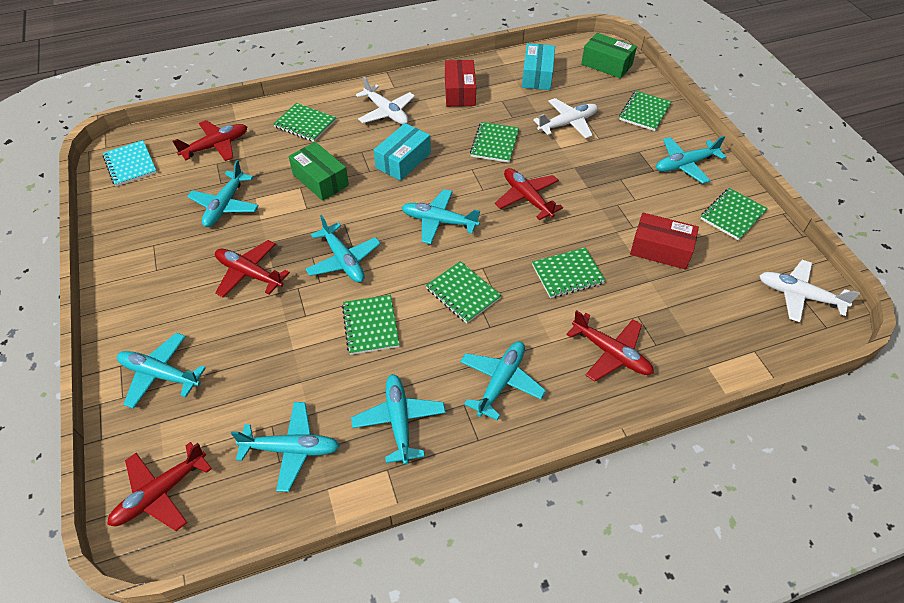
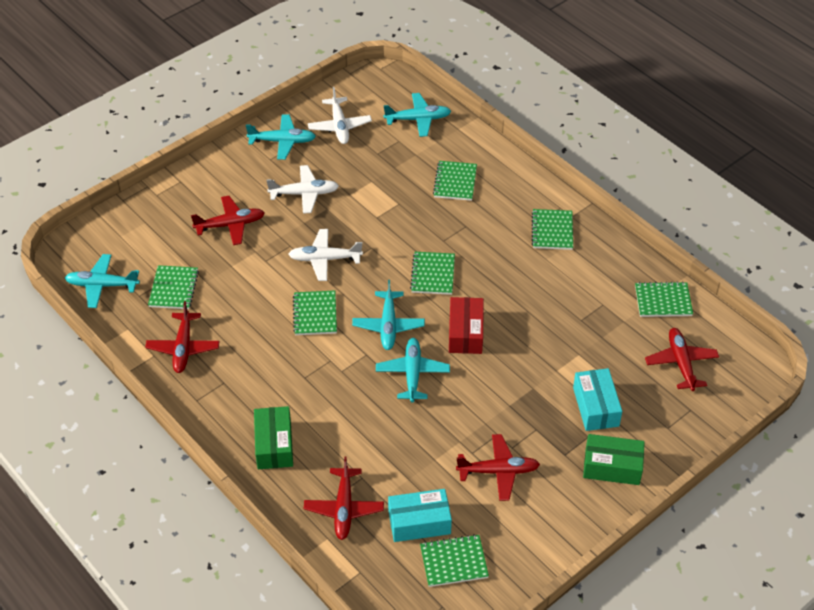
red box: 2 -> 1
turquoise notebook: 1 -> 0
turquoise plane: 8 -> 5

